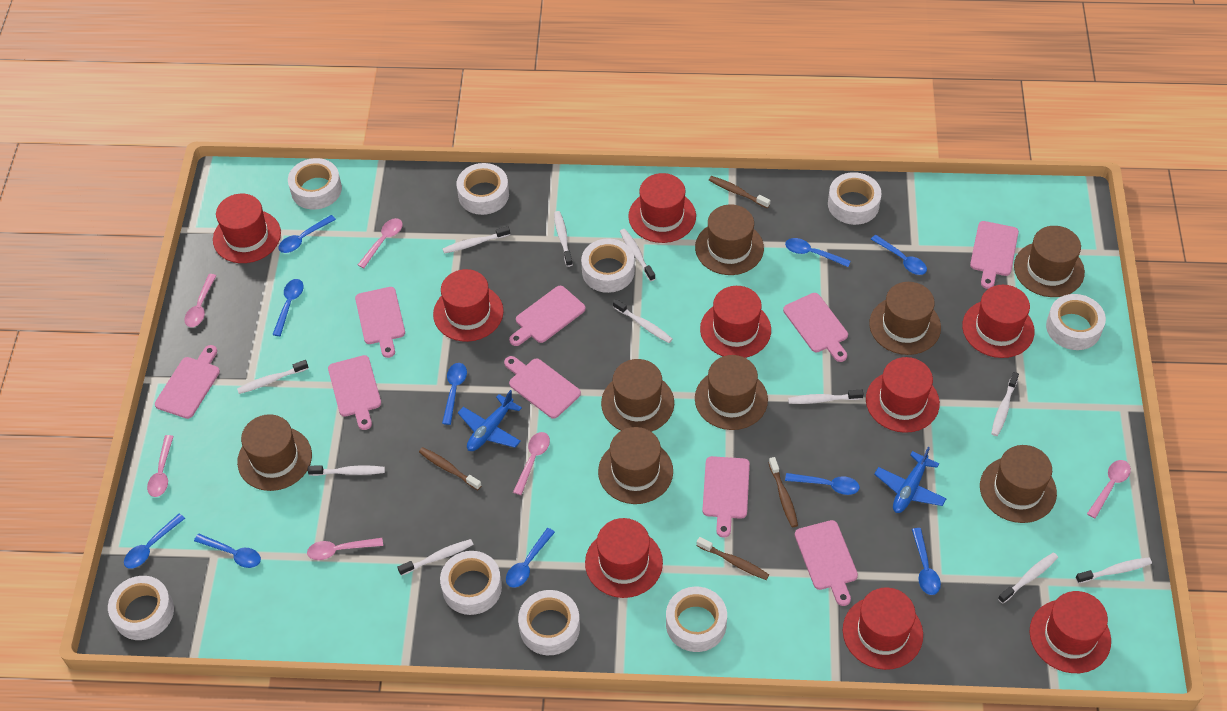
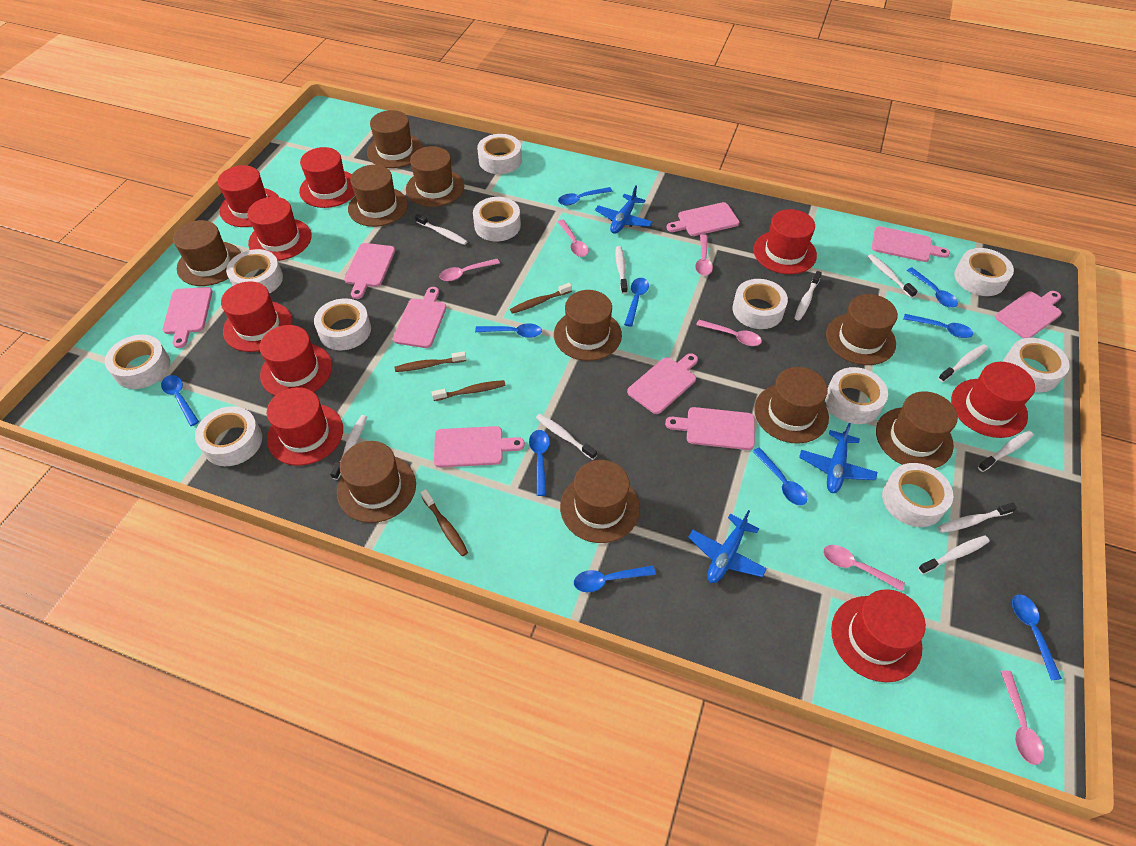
blue plane: 2 -> 3
brown hat: 8 -> 10
white tape: 9 -> 11
white toothbrush: 11 -> 10

